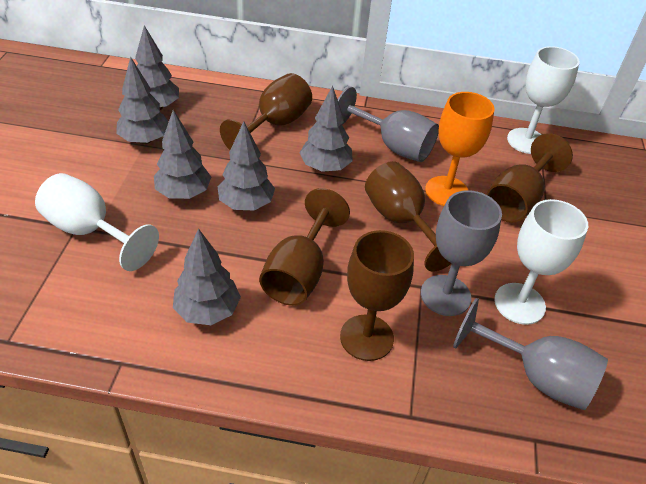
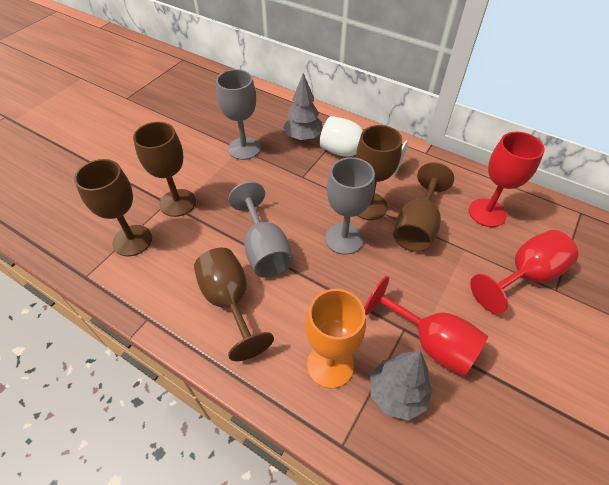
grey tree: 6 -> 2
red goblet: 0 -> 3
white goblet: 3 -> 1

